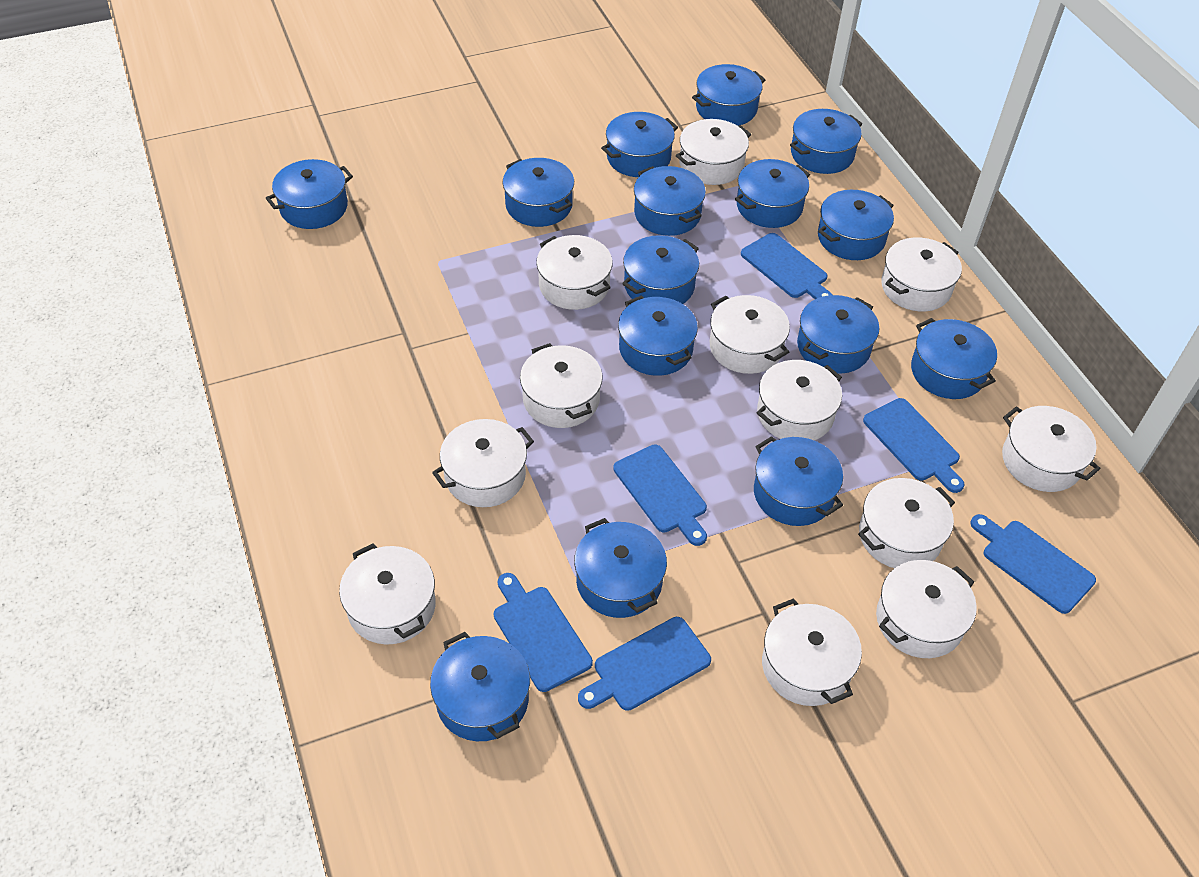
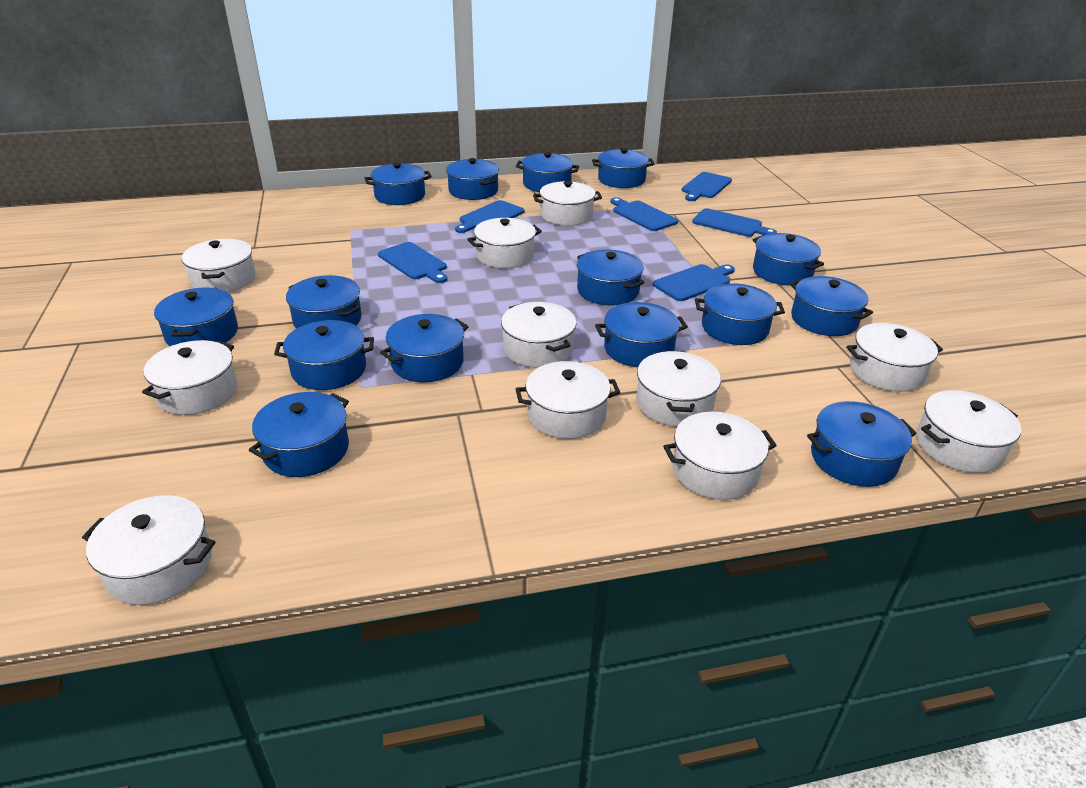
white pot: 12 -> 11

